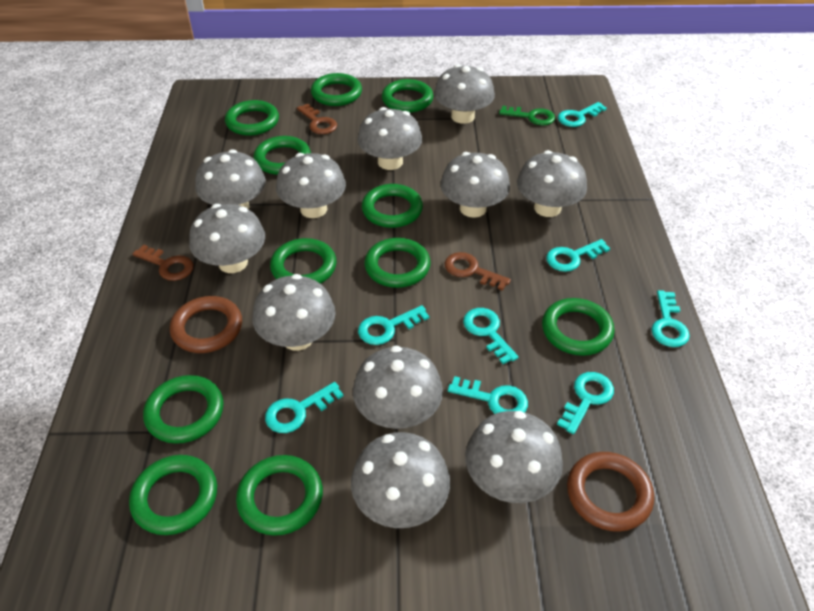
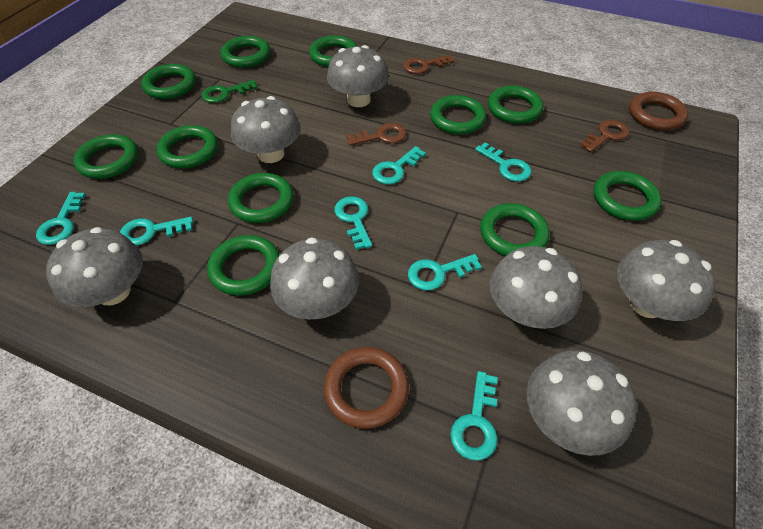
grey mushroom: 11 -> 7
turquoise key: 8 -> 7

